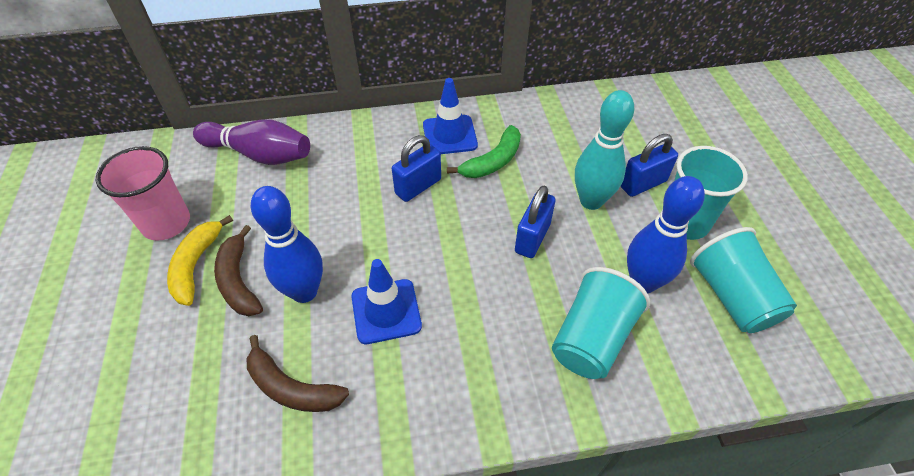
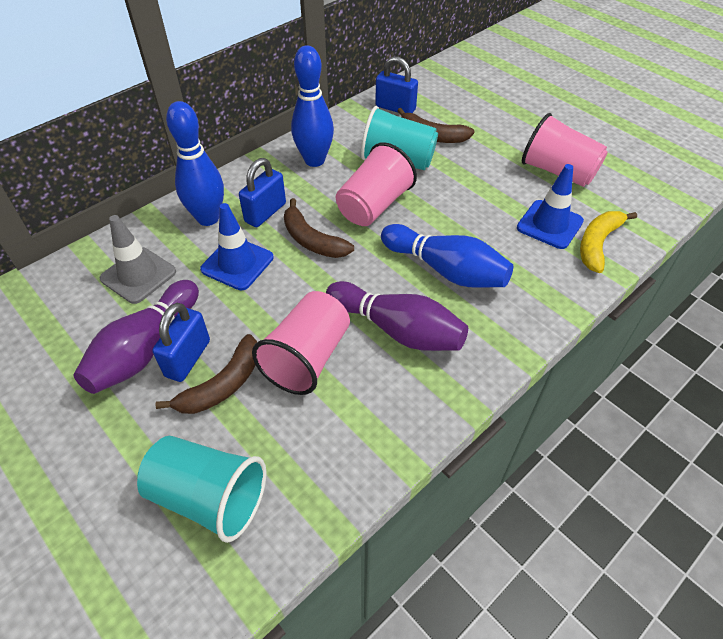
blue bowling pin: 2 -> 3
brown banana: 2 -> 3
green banana: 1 -> 0
grey traffic cone: 0 -> 1
pink cup: 1 -> 3
purple bowling pin: 1 -> 2
turquoise bowling pin: 1 -> 0
turquoise cup: 3 -> 2

